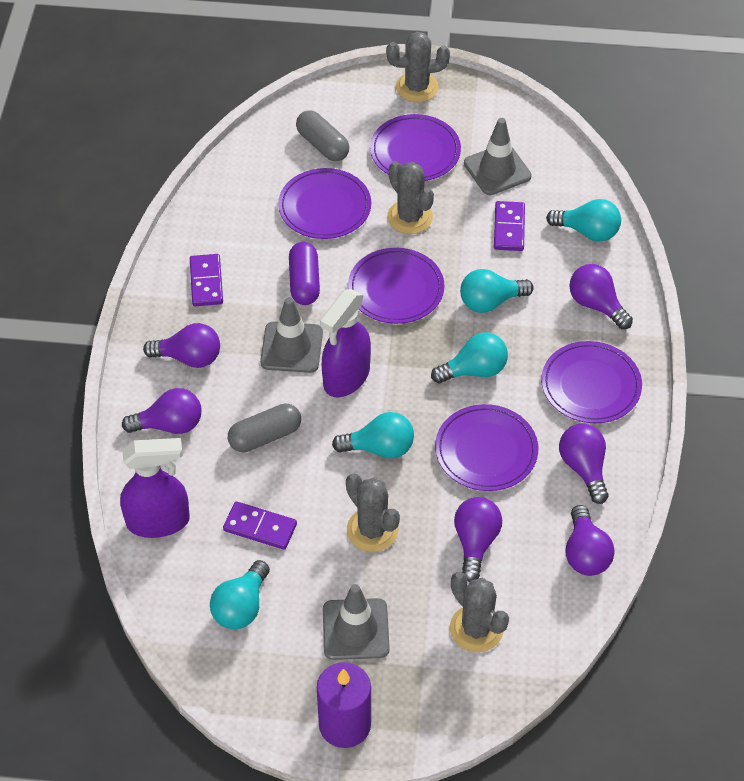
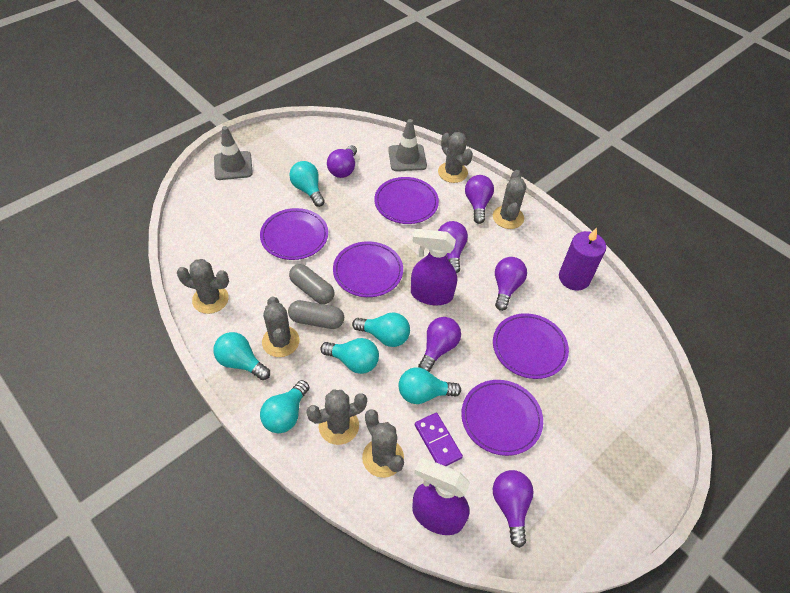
grey cactus: 4 -> 6
grey traffic cone: 3 -> 2
purple capsule: 1 -> 0
purple domino: 3 -> 1
turquoise light bulb: 5 -> 6

